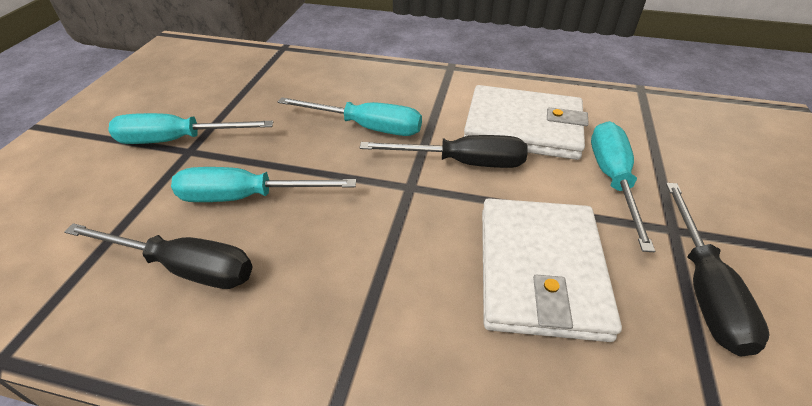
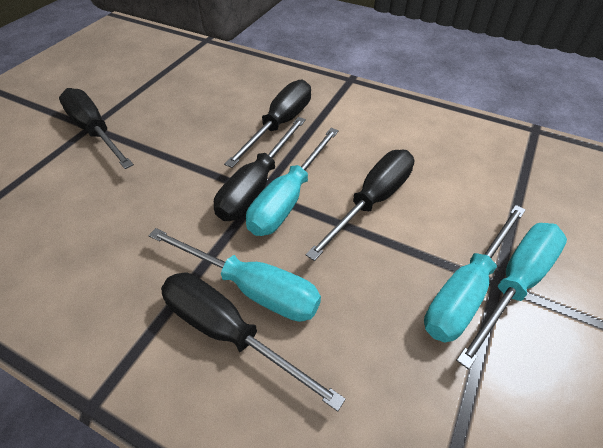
black screwdriver: 3 -> 5
white wallet: 2 -> 0

